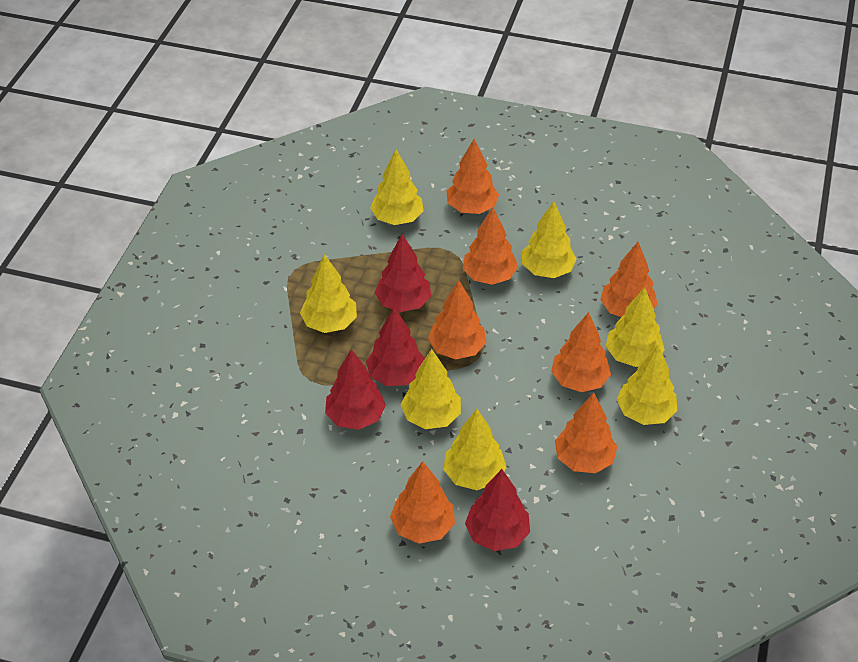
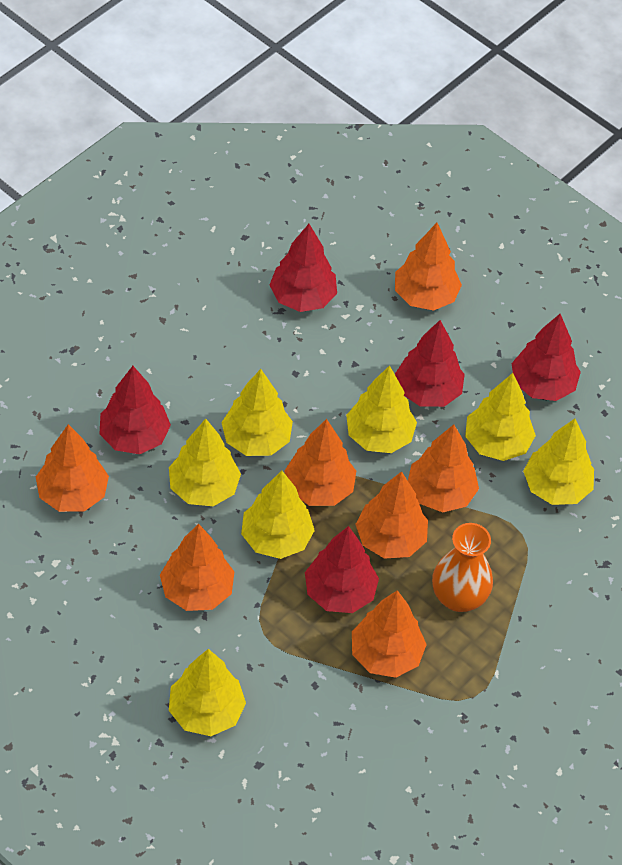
orange vase: 0 -> 1
red tree: 4 -> 5

